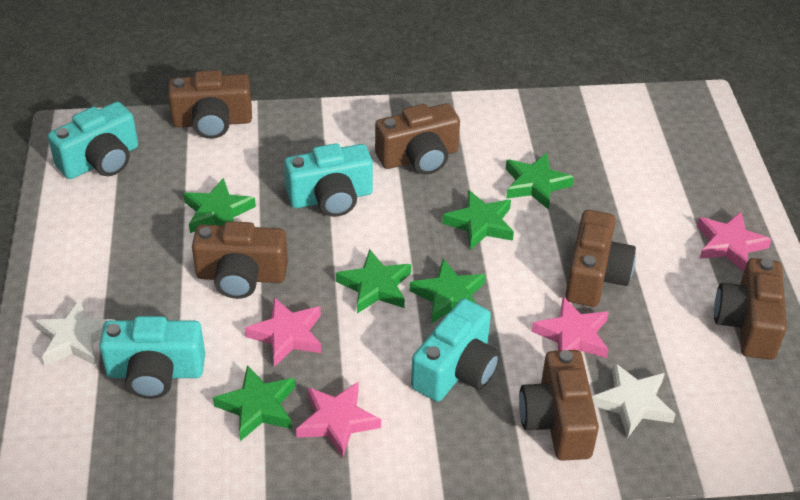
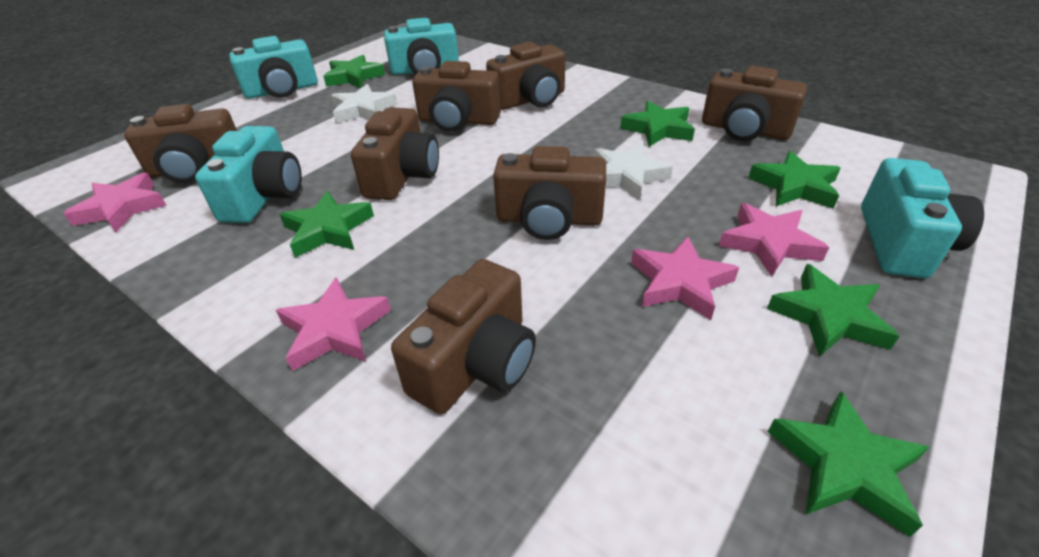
brown camera: 6 -> 7

